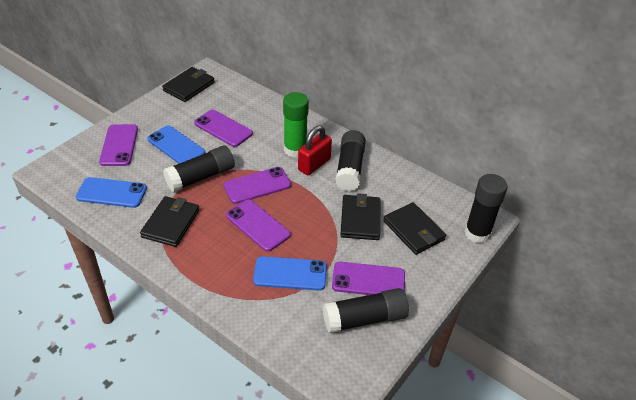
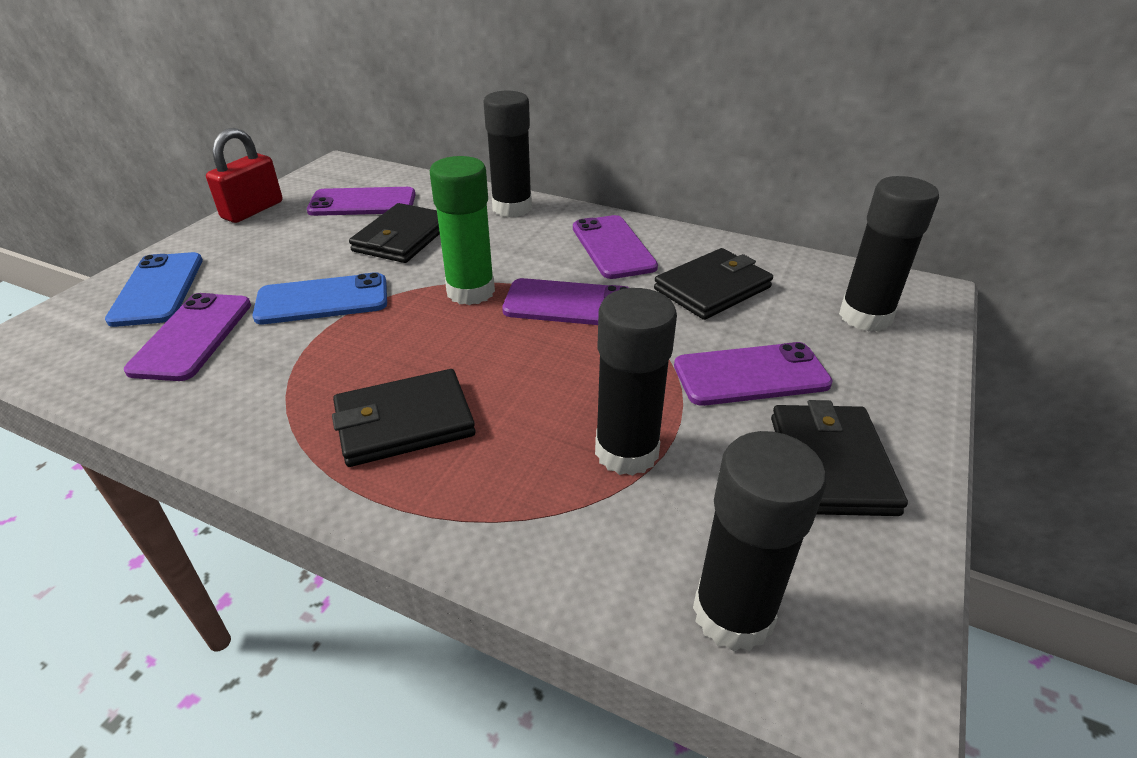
blue phone: 3 -> 2

